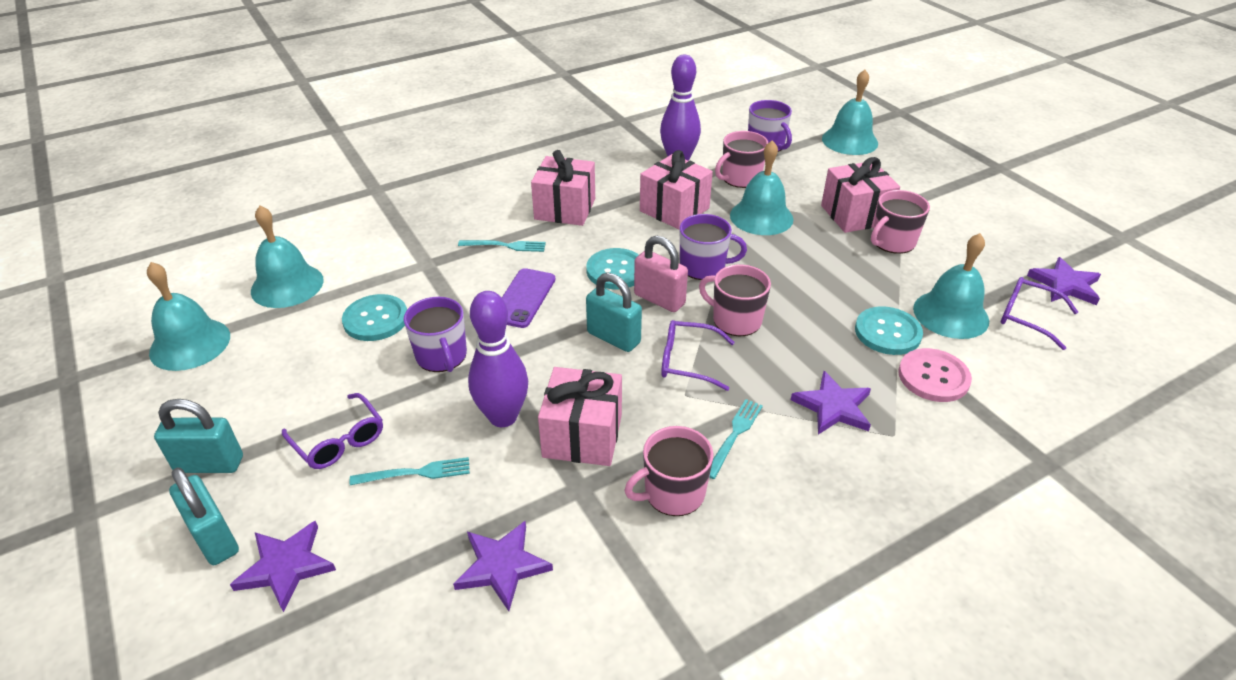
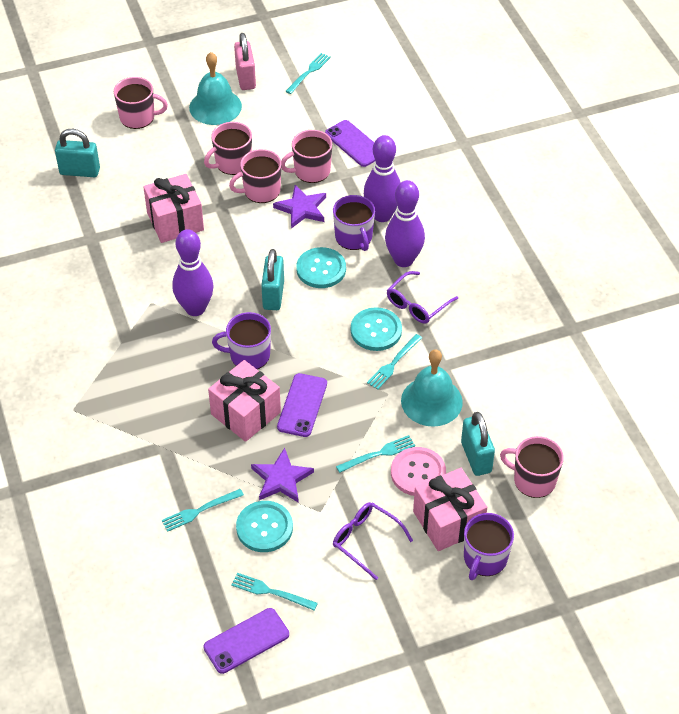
pink gift: 4 -> 3
pink mug: 4 -> 5
purple bowling pin: 2 -> 3
purple glasses: 3 -> 2
purple phone: 1 -> 3
purple star: 4 -> 2
turquoise bell: 5 -> 2
turquoise fork: 3 -> 5

